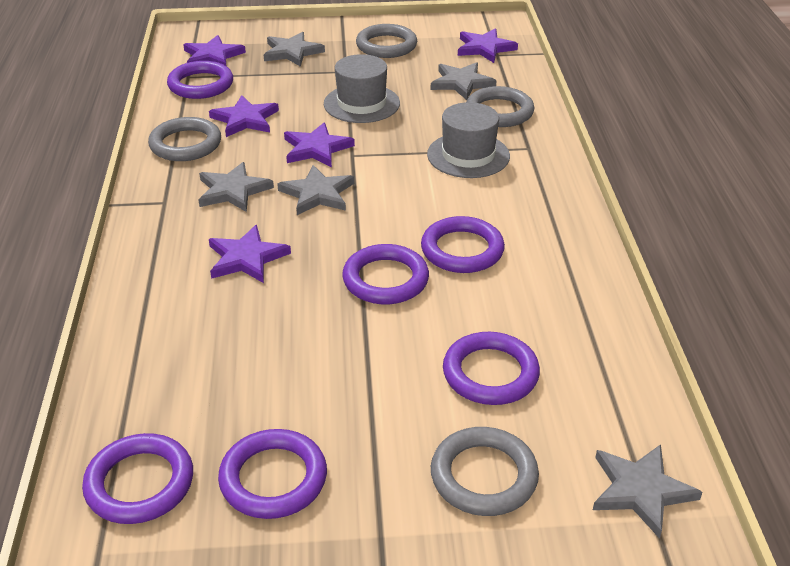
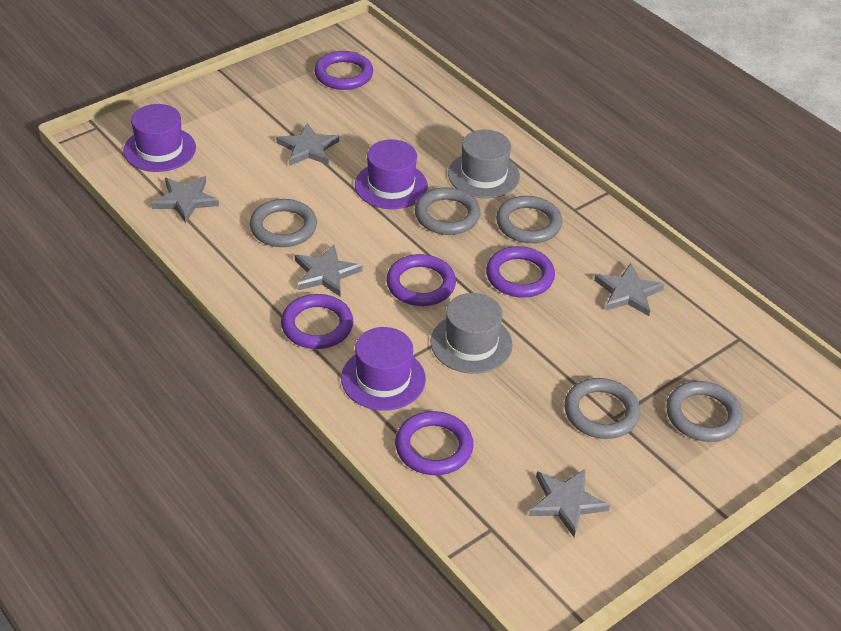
grey ring: 4 -> 5
purple hat: 0 -> 3
purple ring: 6 -> 5
purple star: 5 -> 0

